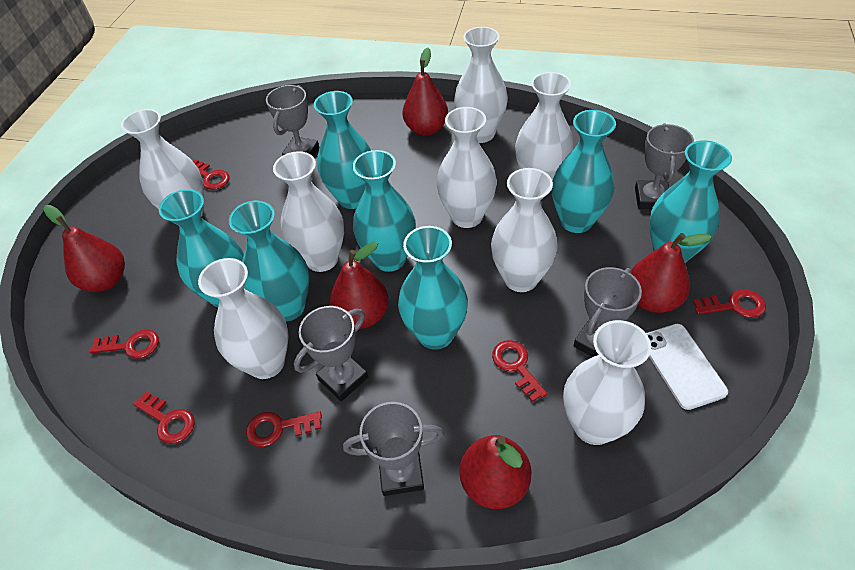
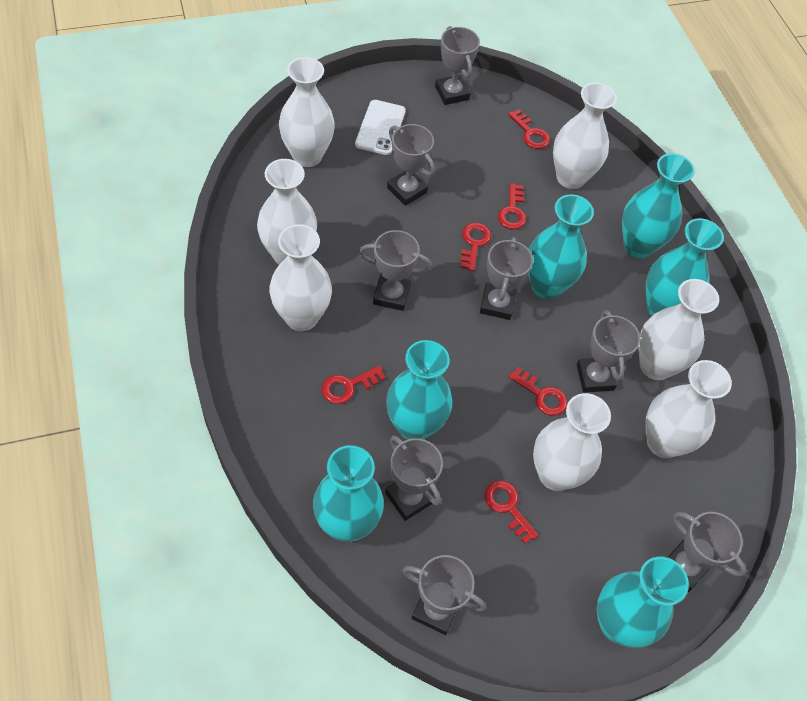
grey trophy: 5 -> 8
red pear: 5 -> 0
turquoise vase: 7 -> 6
white vase: 8 -> 7

